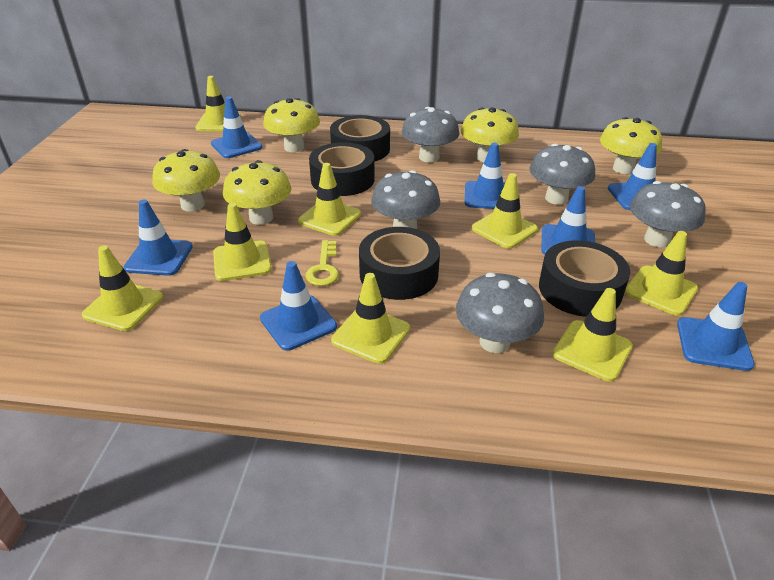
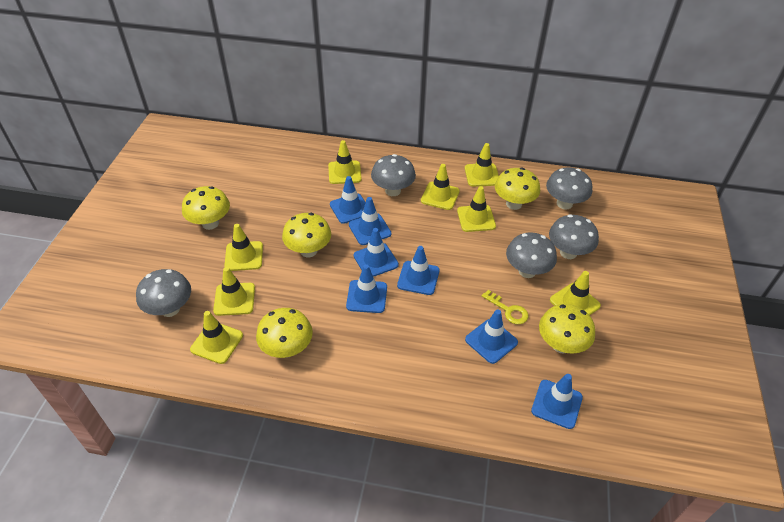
black tape: 4 -> 0

